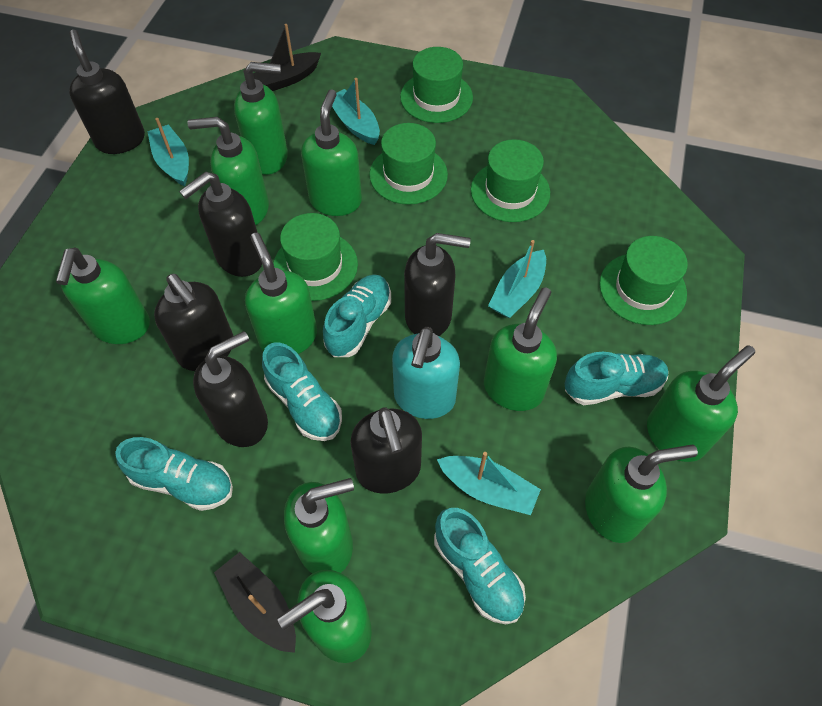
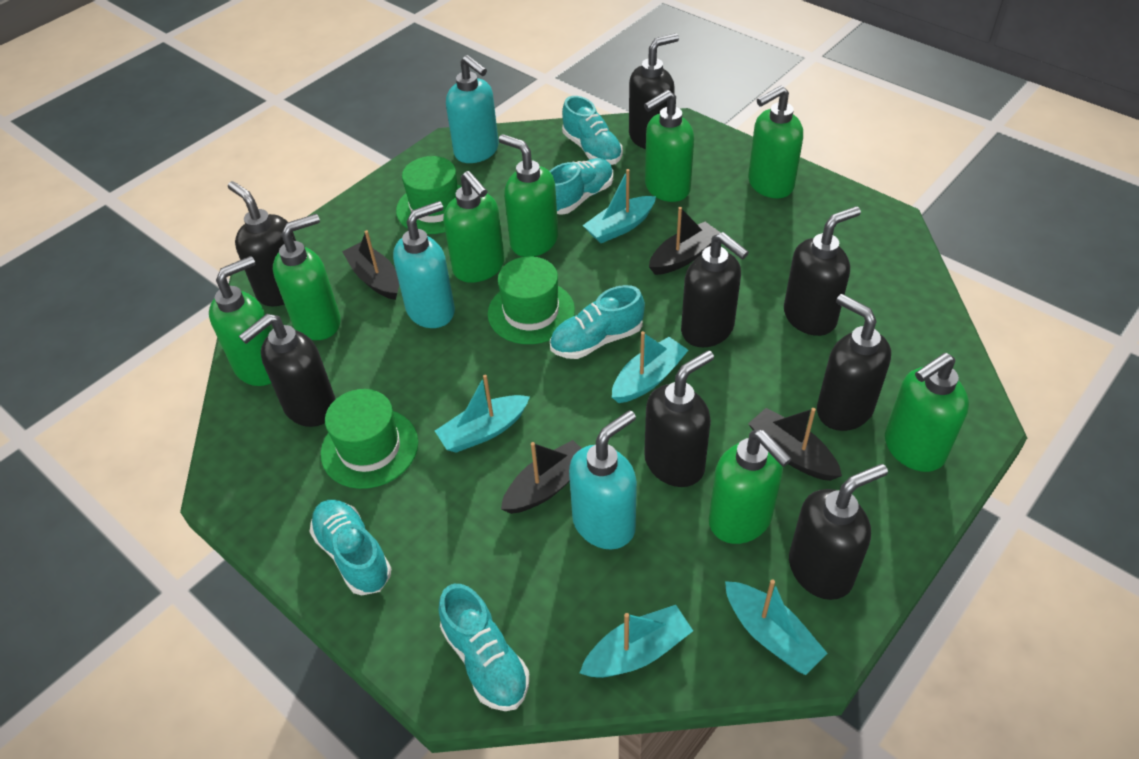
black boat: 2 -> 4
black soap dispenser: 6 -> 8
green hat: 5 -> 3
green soap dispenser: 10 -> 8
turquoise boat: 4 -> 5
turquoise soap dispenser: 1 -> 3

